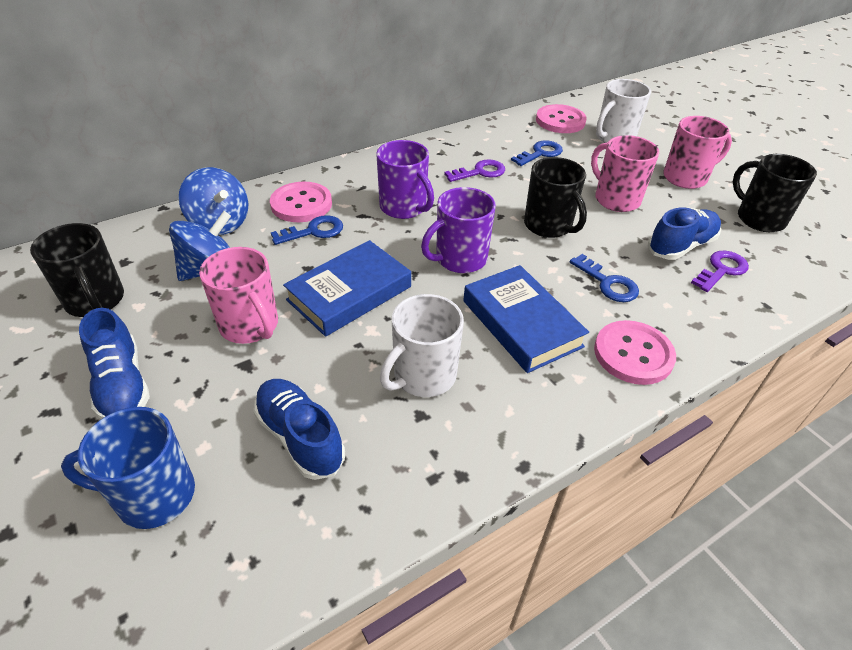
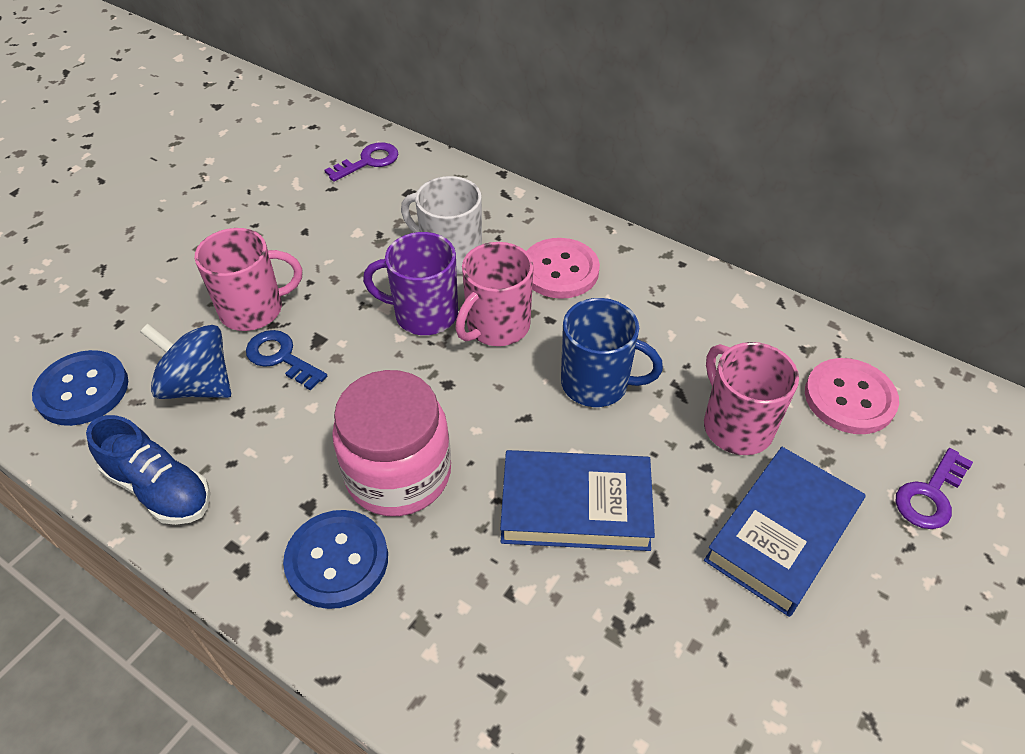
black mug: 3 -> 0
blue button: 0 -> 2
blue key: 3 -> 1
blue shoe: 3 -> 1
blue spinning top: 2 -> 1
pink button: 3 -> 2
pink jar: 0 -> 1
purple mug: 2 -> 1
white mug: 2 -> 1

